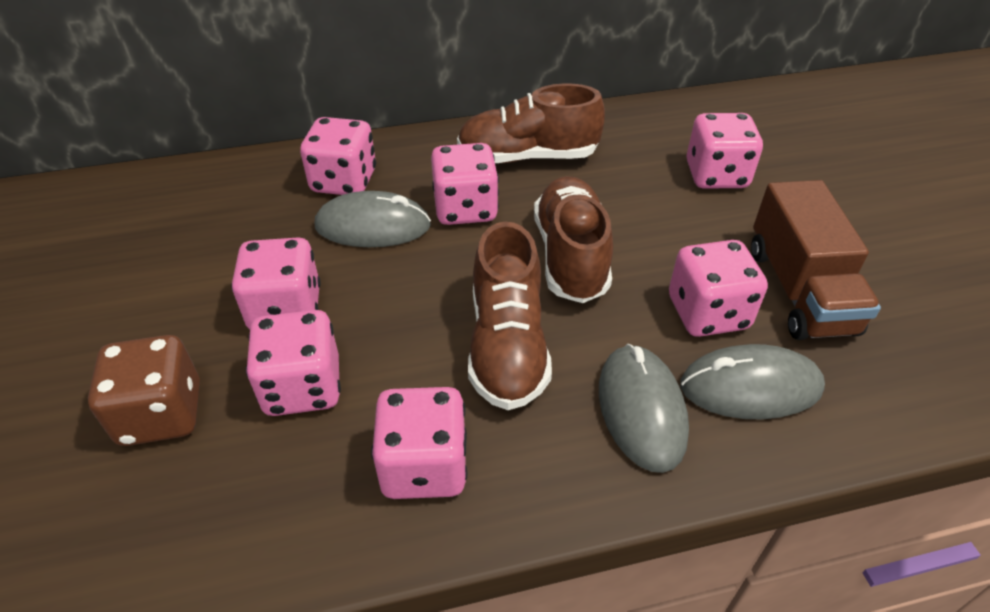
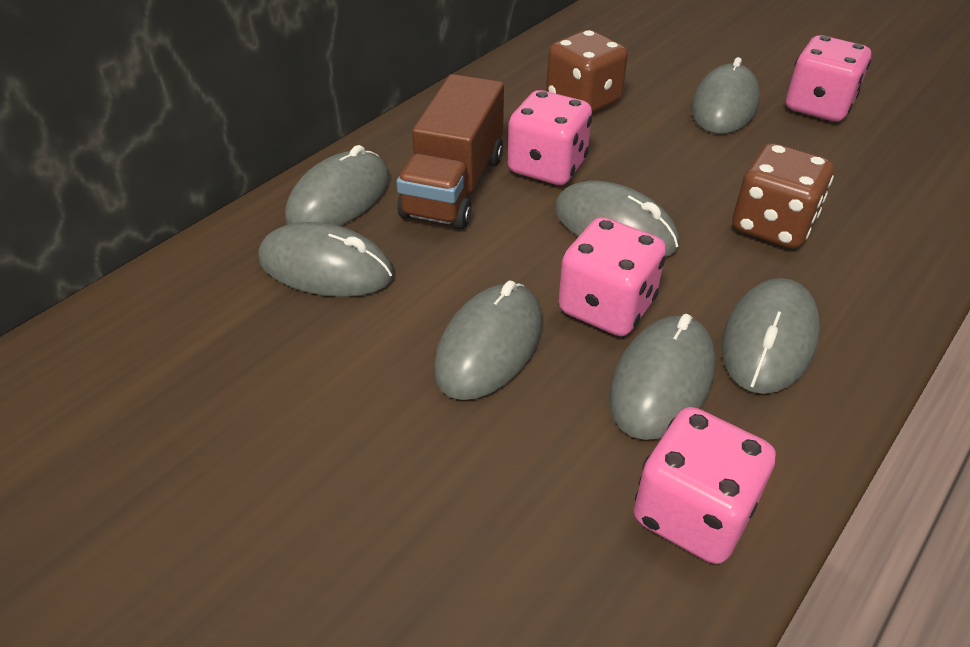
brown dice: 1 -> 2
brown shoe: 3 -> 0
grey mouse: 3 -> 7
pink dice: 7 -> 4

